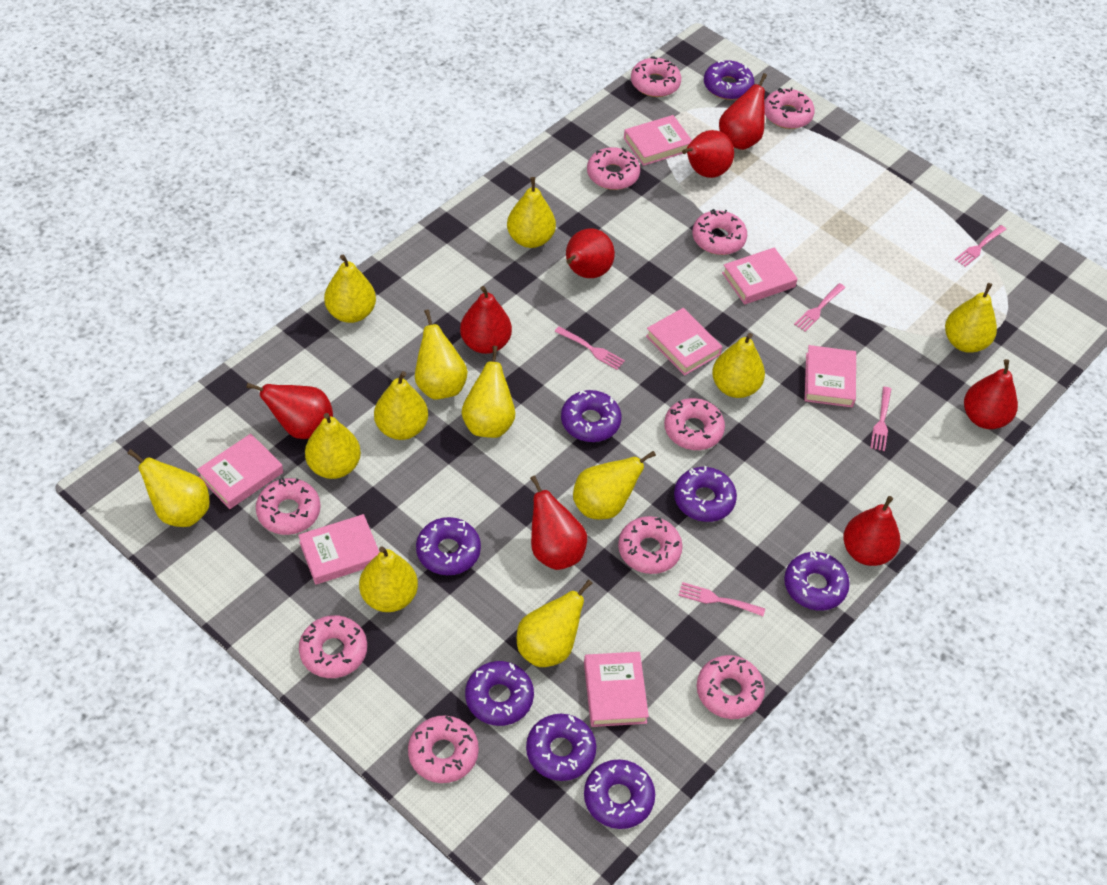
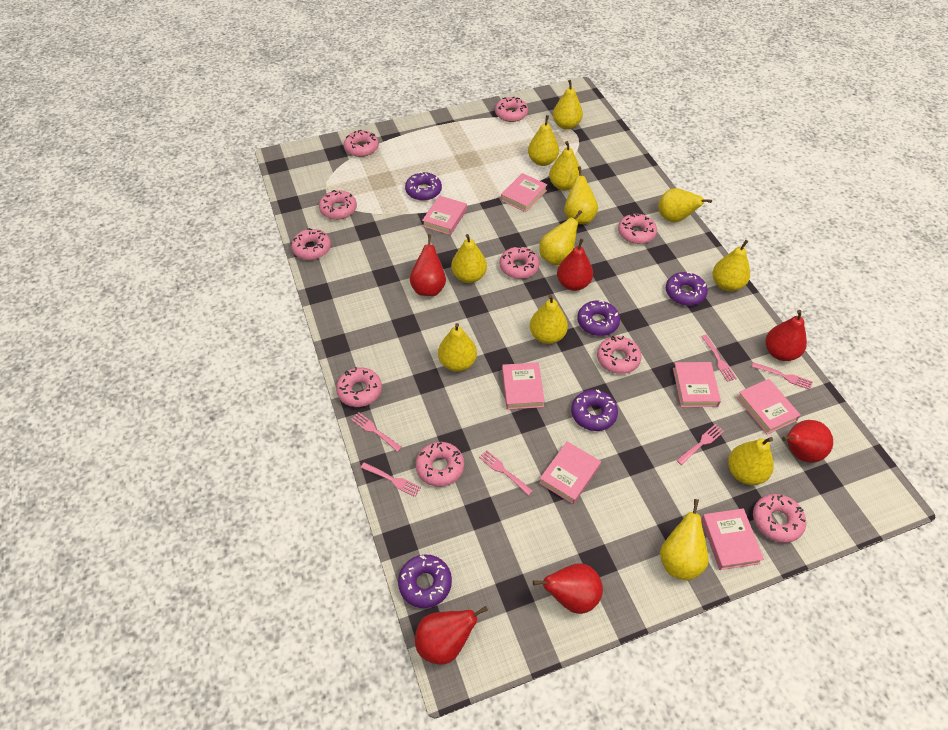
pink fork: 5 -> 6
purple donut: 8 -> 5
red pear: 8 -> 6

